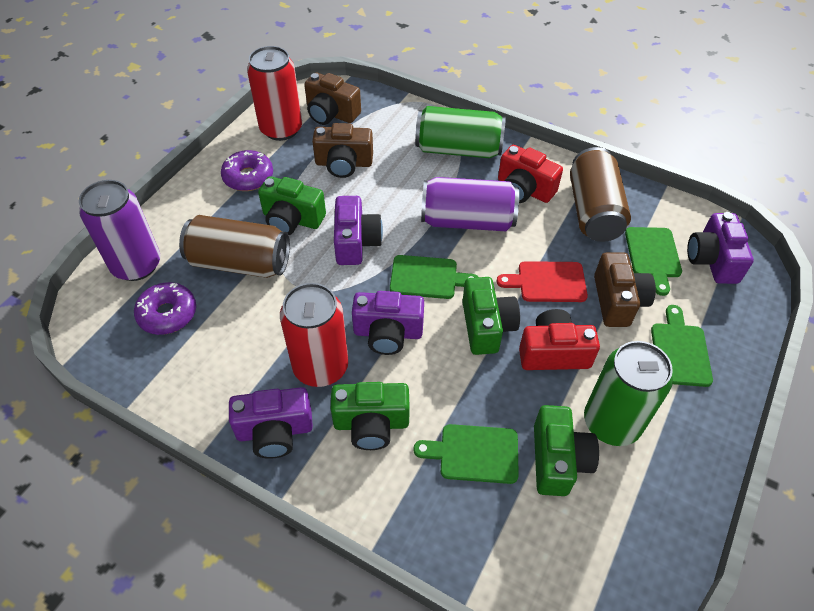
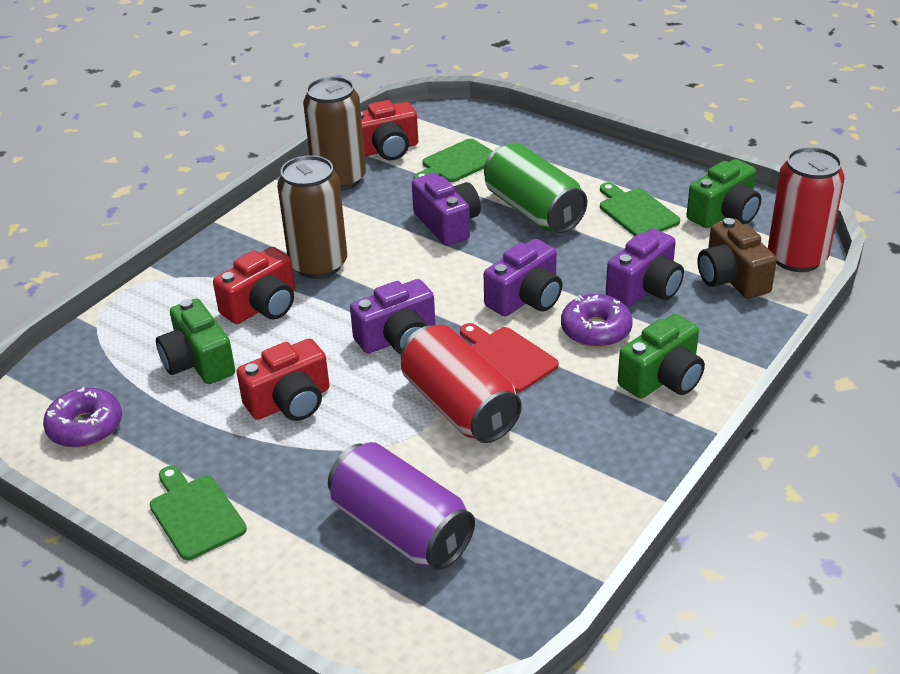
brown camera: 3 -> 1
green camera: 4 -> 3
green can: 2 -> 1
green cutting board: 4 -> 3
purple can: 2 -> 1
red camera: 2 -> 3

